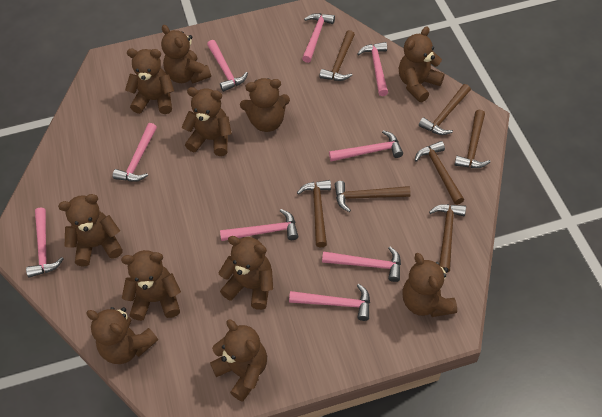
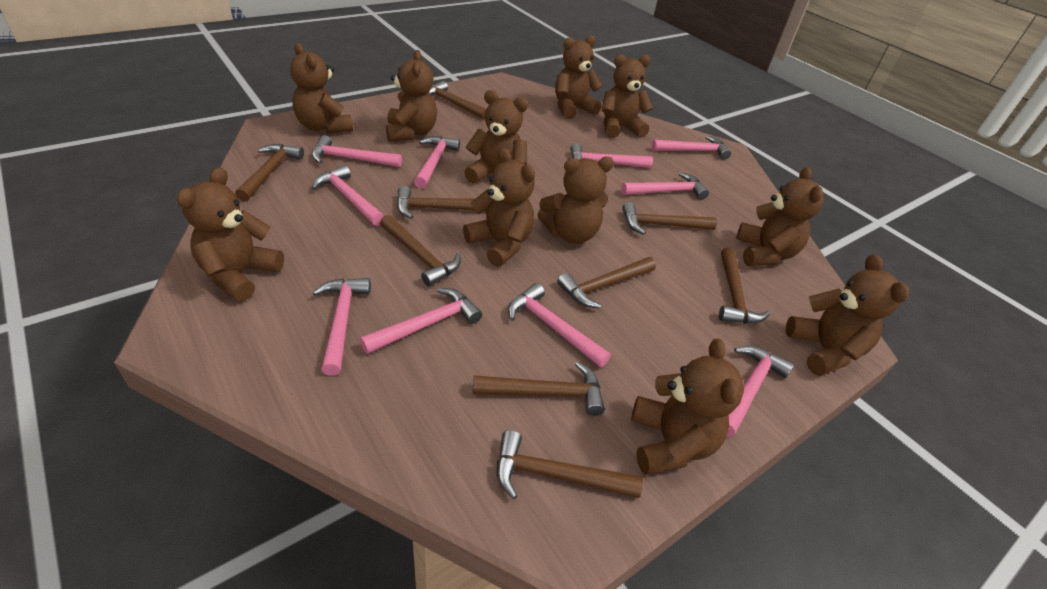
brown hammer: 7 -> 9
pink hammer: 9 -> 10

